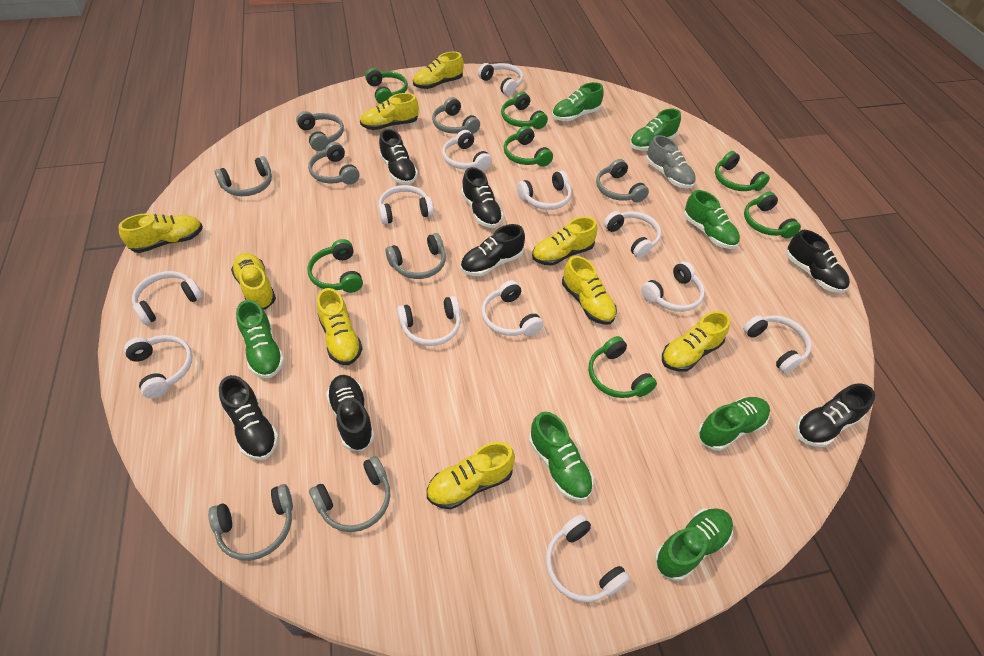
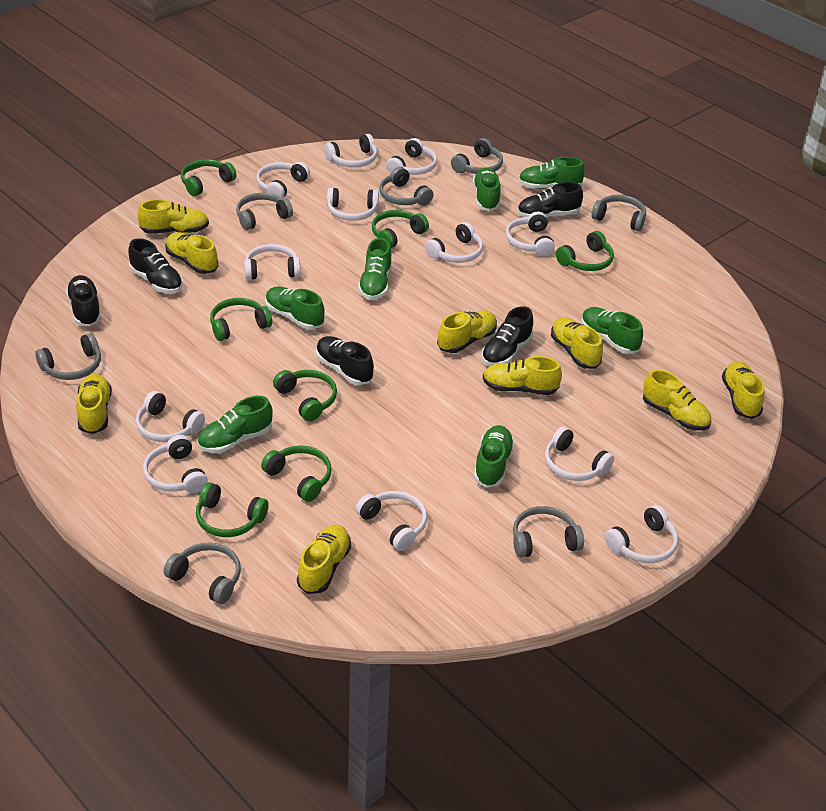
black shoe: 7 -> 5
grey headphones: 8 -> 7
grey shoe: 1 -> 0

